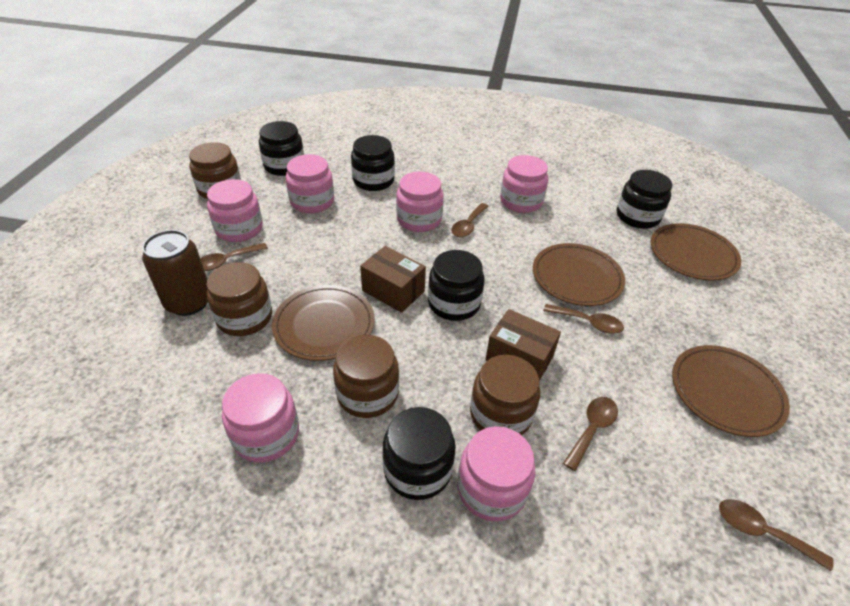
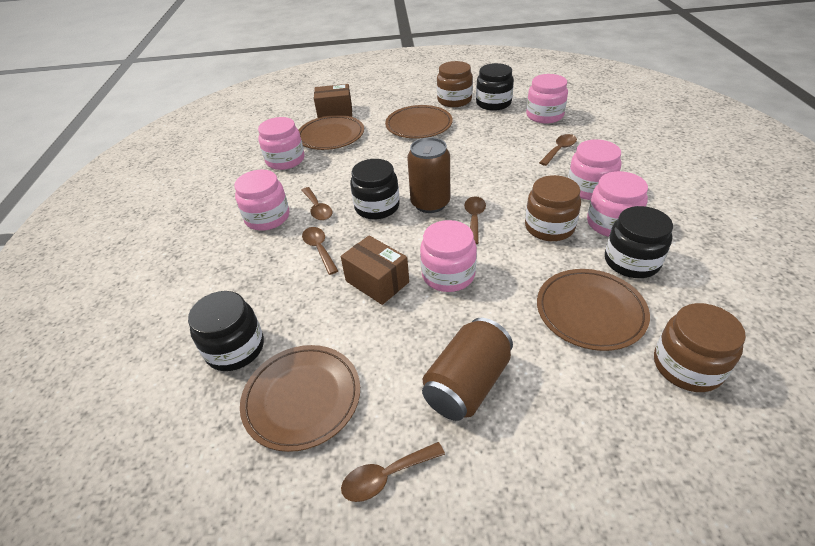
black jar: 5 -> 4
brown can: 1 -> 2
brown jar: 4 -> 3

